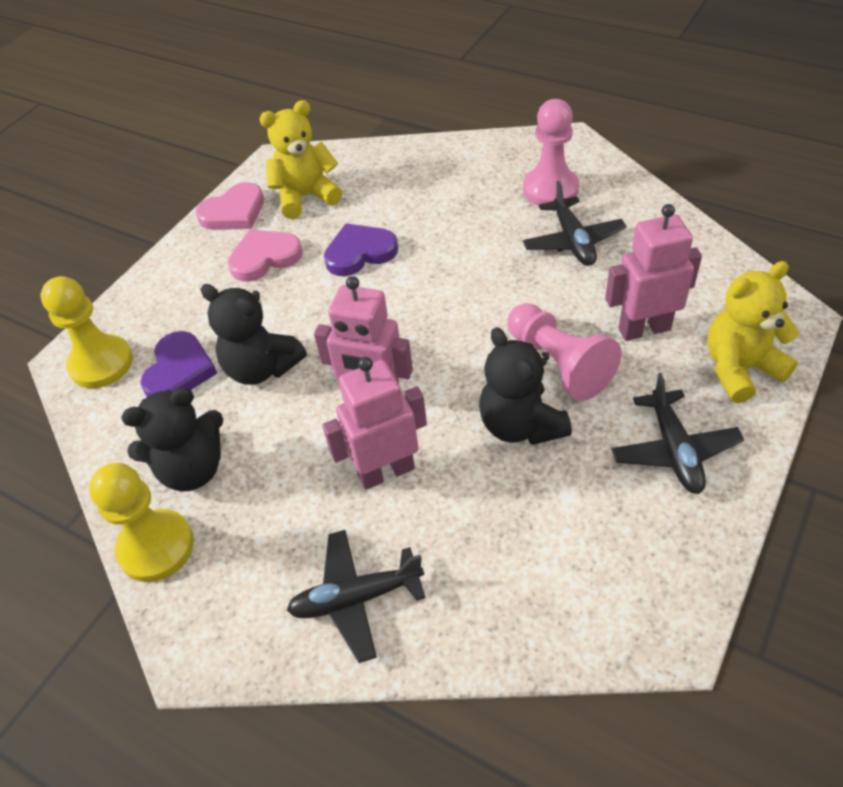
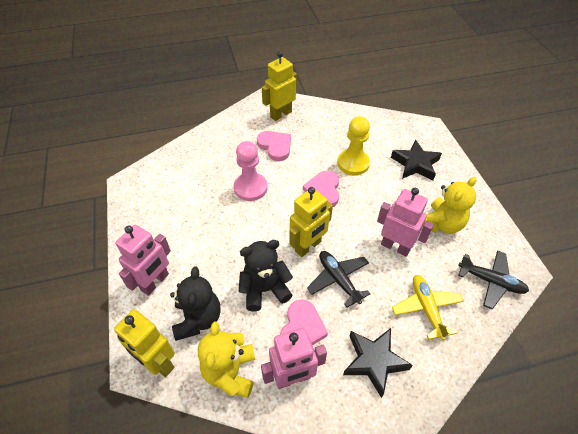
black plane: 3 -> 2
black star: 0 -> 2
black teddy bear: 3 -> 2
pink heart: 2 -> 3
pink pawn: 2 -> 1
purple heart: 2 -> 0
yellow pawn: 2 -> 1
yellow plane: 0 -> 1
yellow robot: 0 -> 3

